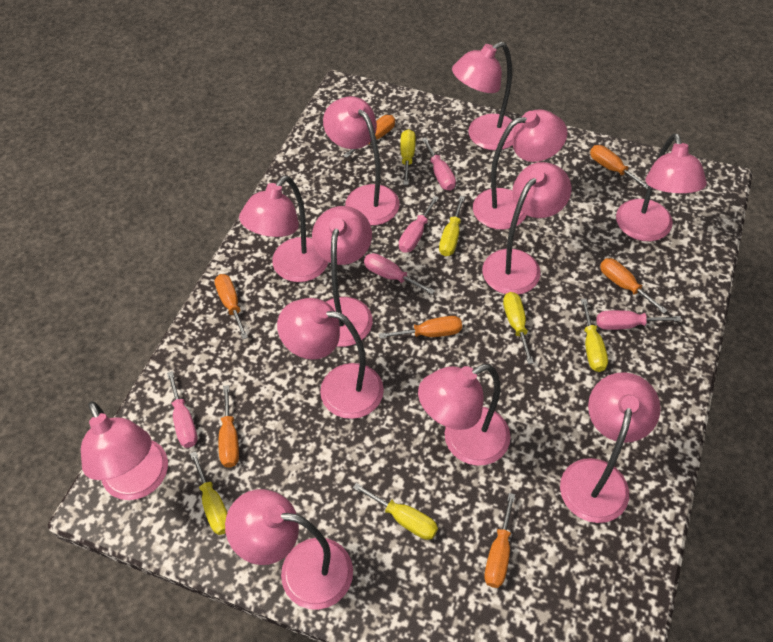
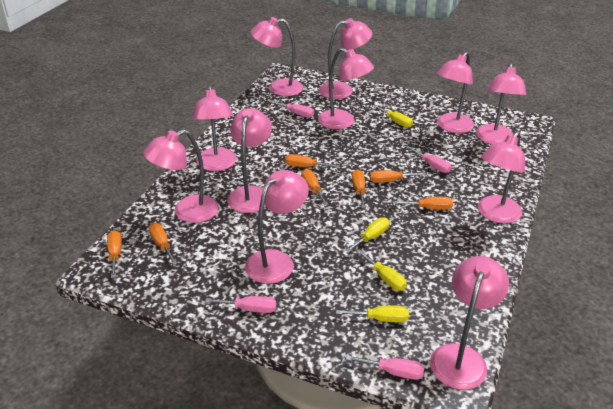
pink lamp: 12 -> 11
pink screwdriver: 5 -> 4
yellow screwdriver: 6 -> 4

